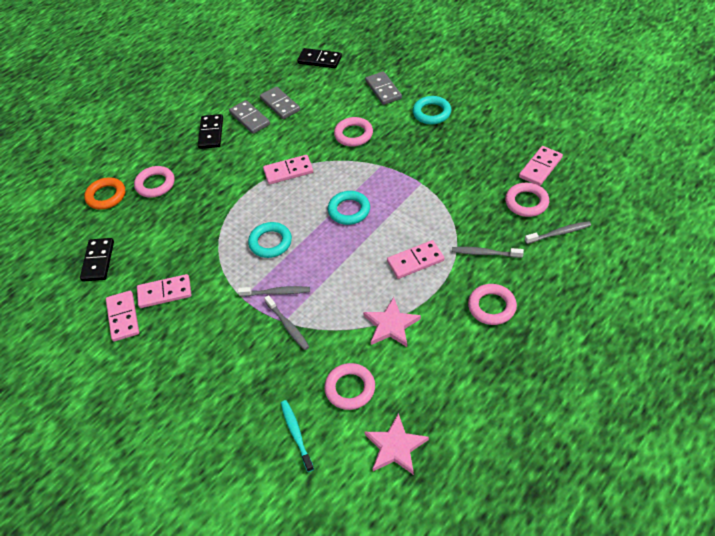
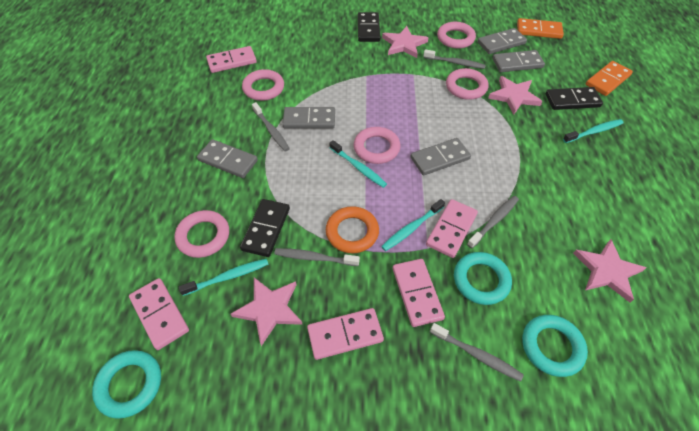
grey domino: 3 -> 5
grey toothbrush: 4 -> 5
orange domino: 0 -> 2
pink star: 2 -> 4
turquoise toothbrush: 1 -> 4

